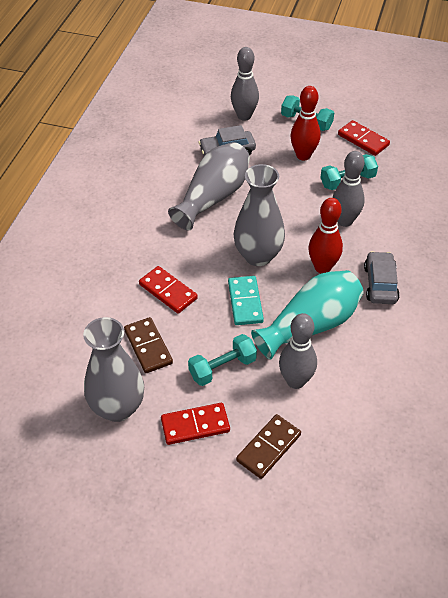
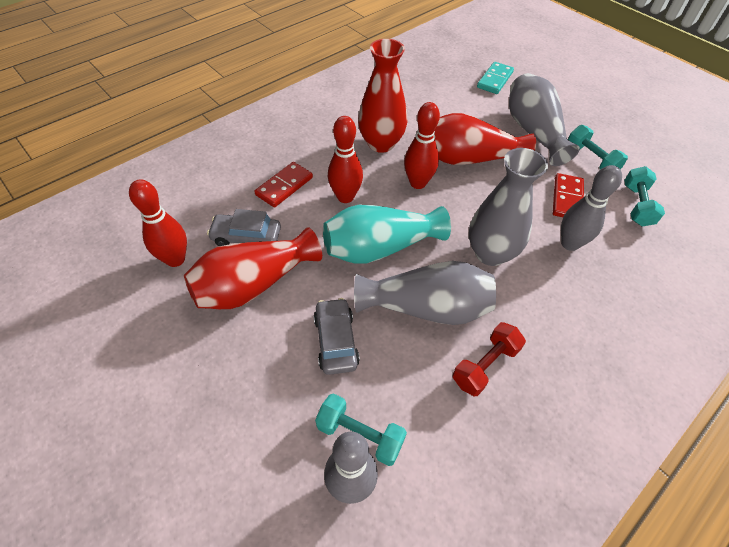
brown domino: 2 -> 0
grey bowling pin: 3 -> 2
red bowling pin: 2 -> 3
red domino: 3 -> 2
red dumbbell: 0 -> 1
red vase: 0 -> 3

